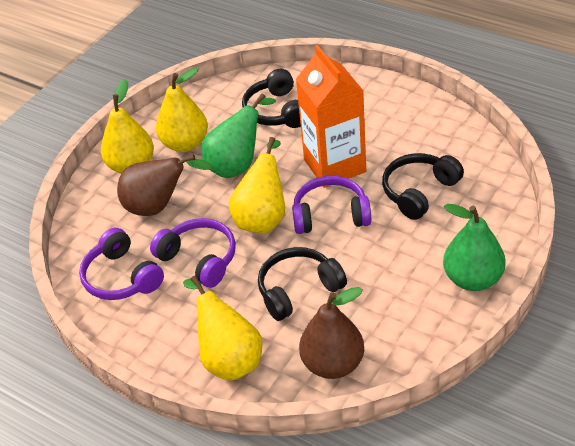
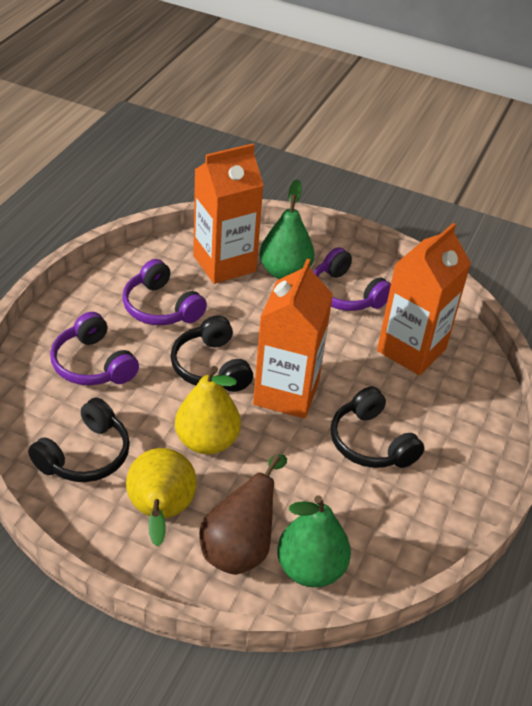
brown pear: 2 -> 1
orange carton: 1 -> 3
yellow pear: 4 -> 2

